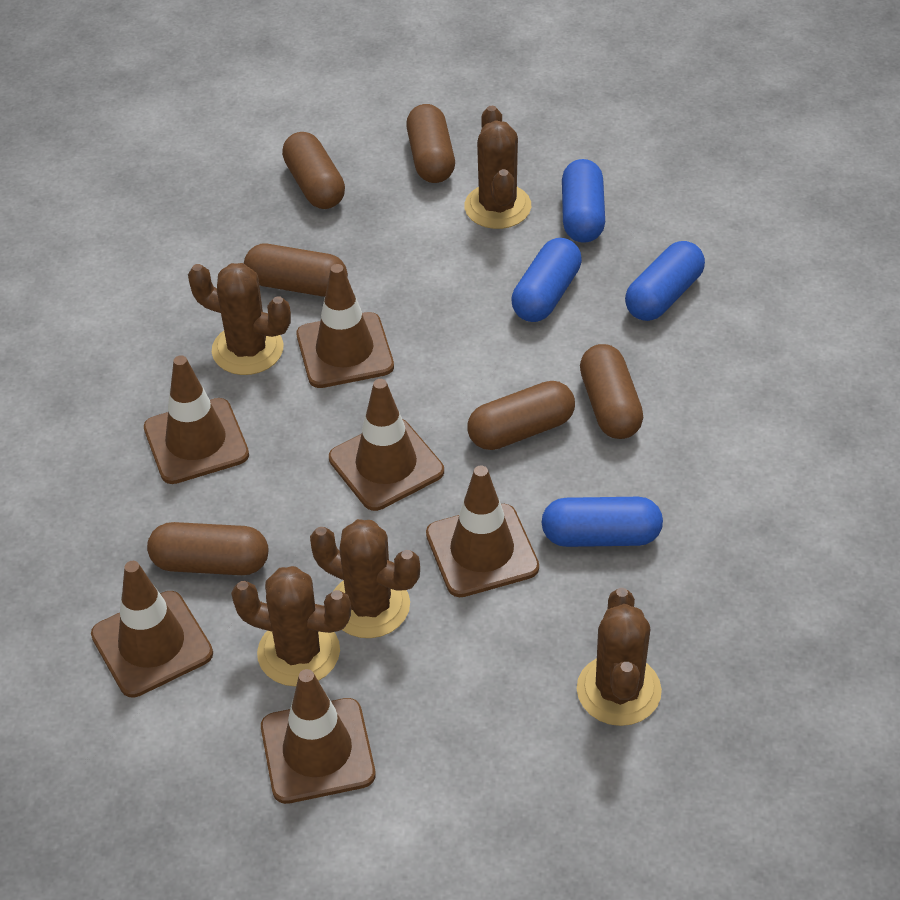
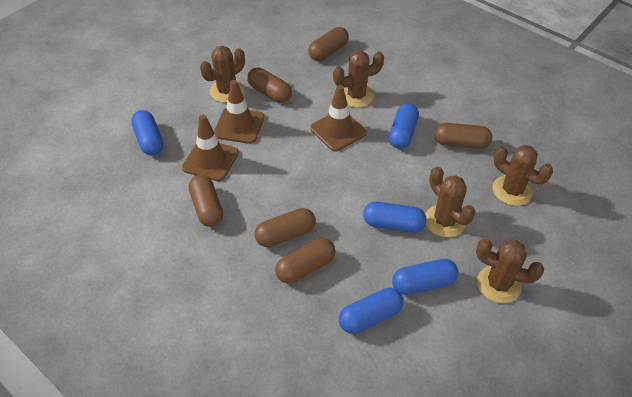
blue capsule: 4 -> 5
brown traffic cone: 6 -> 3

